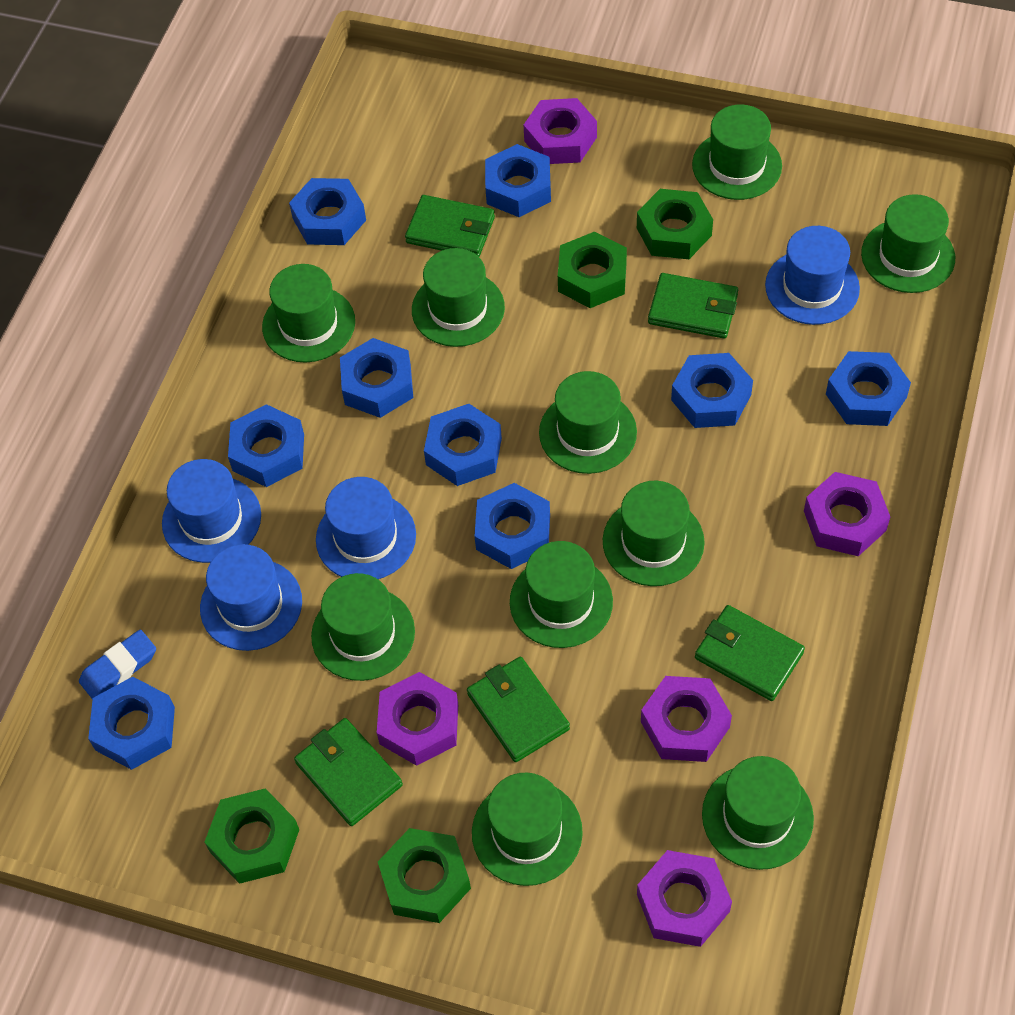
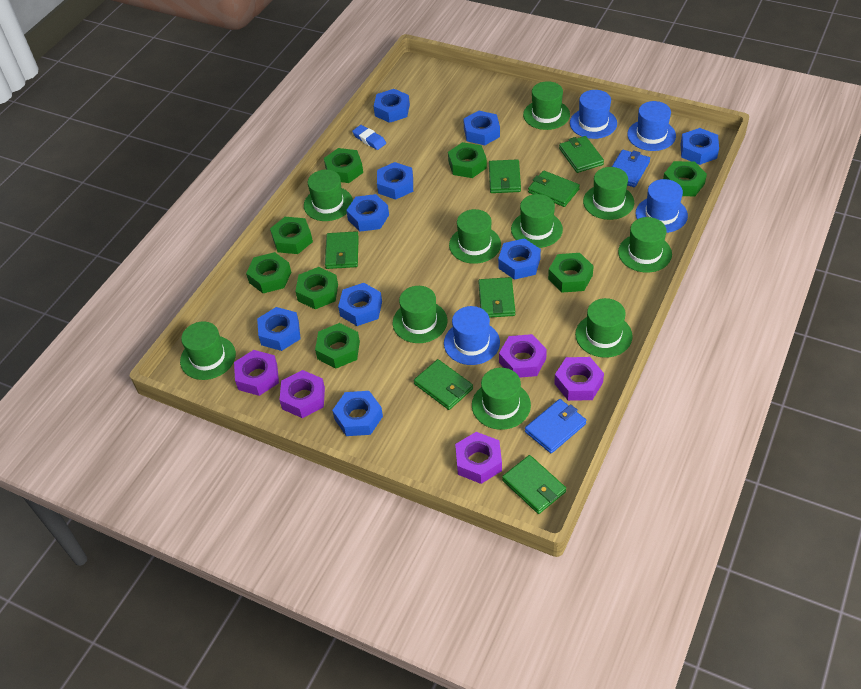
blue wallet: 0 -> 2
green nut: 4 -> 8
green wallet: 5 -> 7

